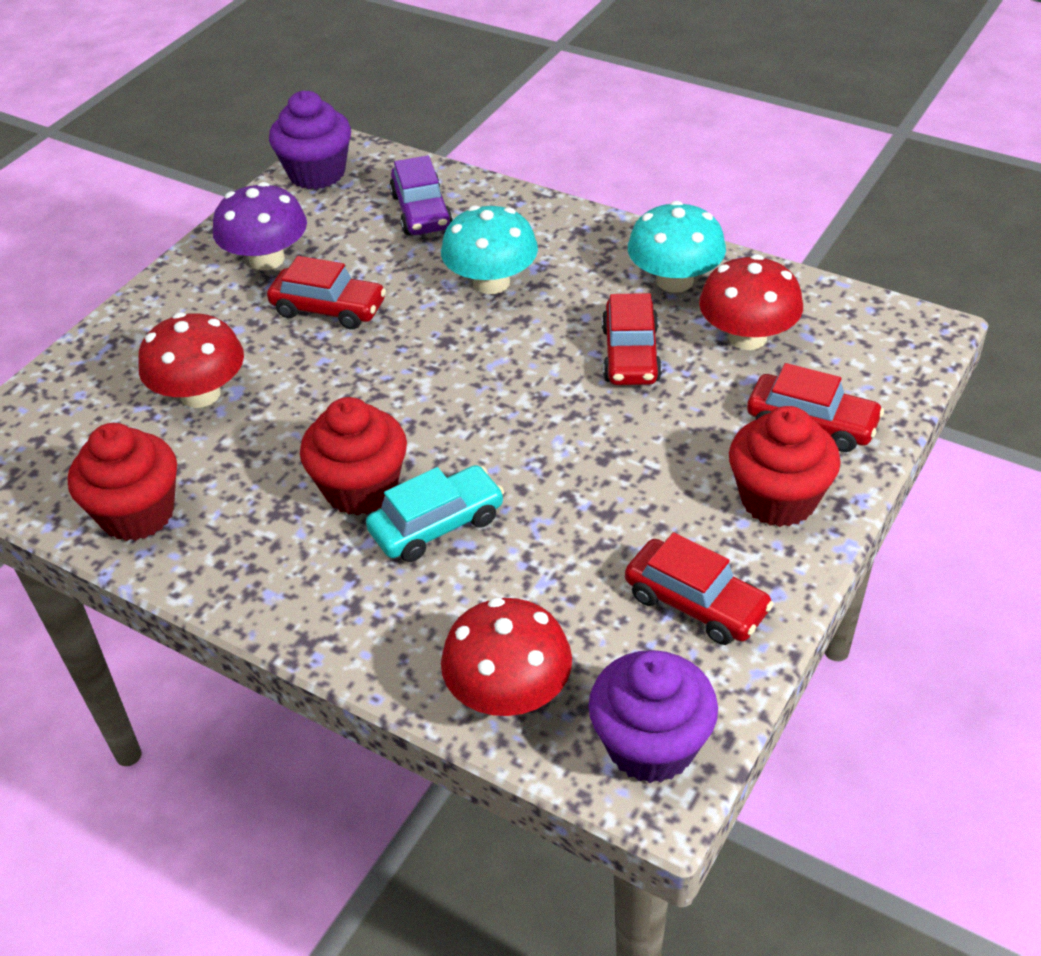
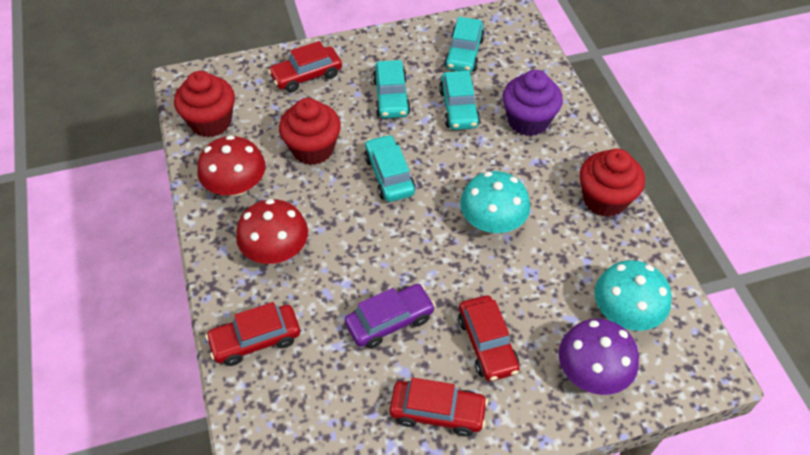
purple cupcake: 2 -> 1
red mushroom: 3 -> 2
turquoise car: 1 -> 4

